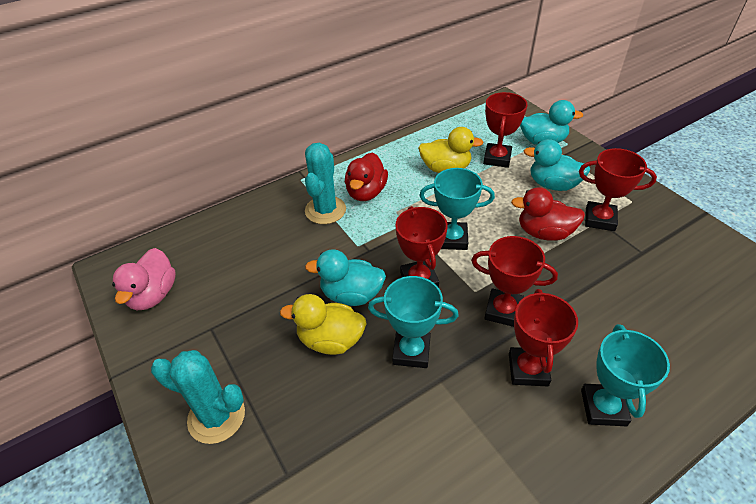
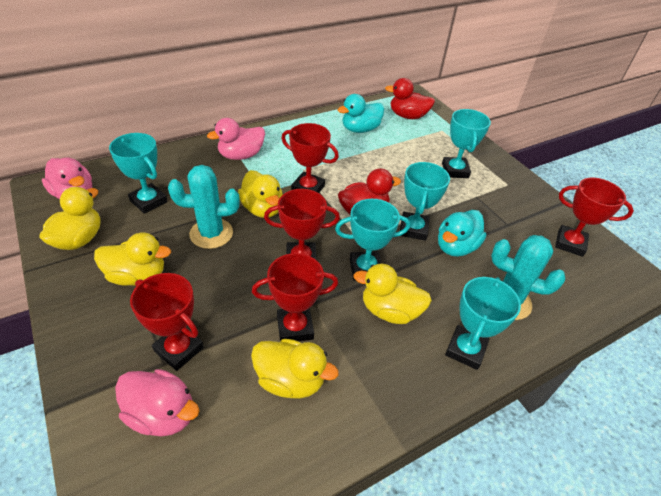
pink duck: 1 -> 3
turquoise duck: 3 -> 2
turquoise trophy: 3 -> 5
yellow duck: 2 -> 5

